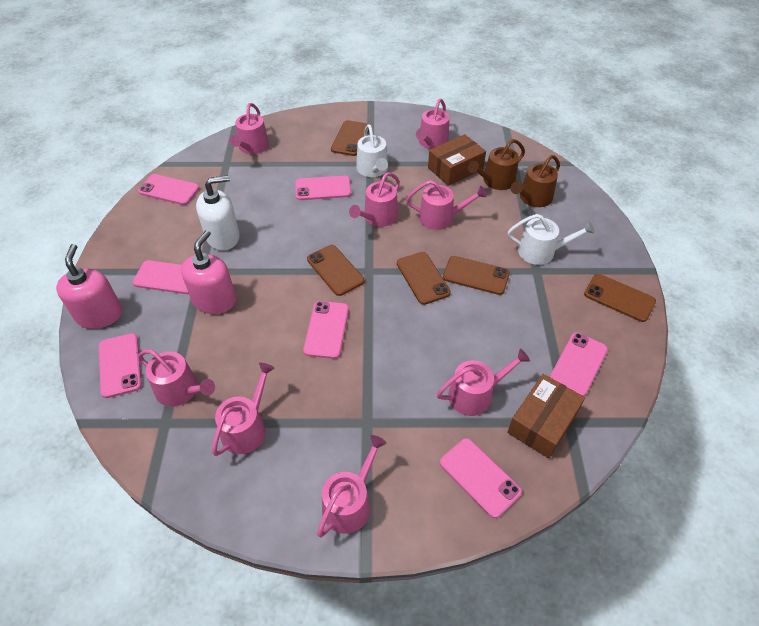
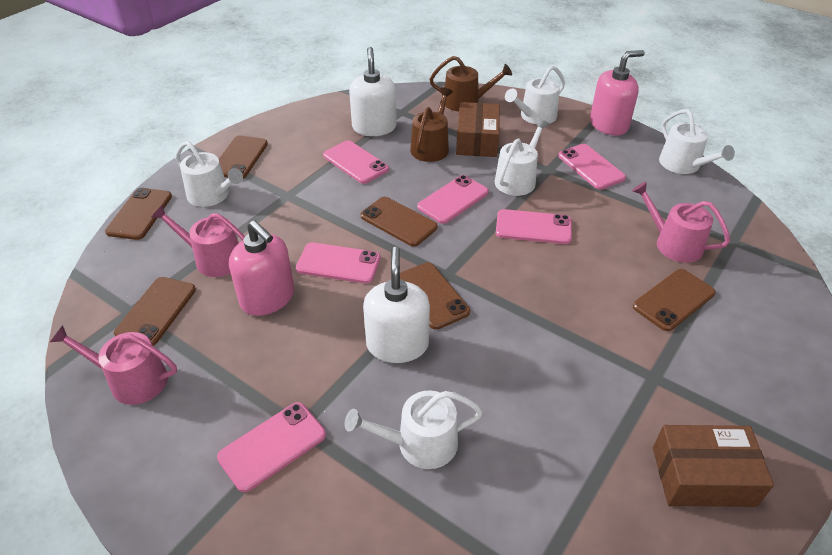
brown phone: 5 -> 6
pink phone: 7 -> 6
pink watering can: 8 -> 3
white soap dispenser: 1 -> 2
white watering can: 2 -> 5

